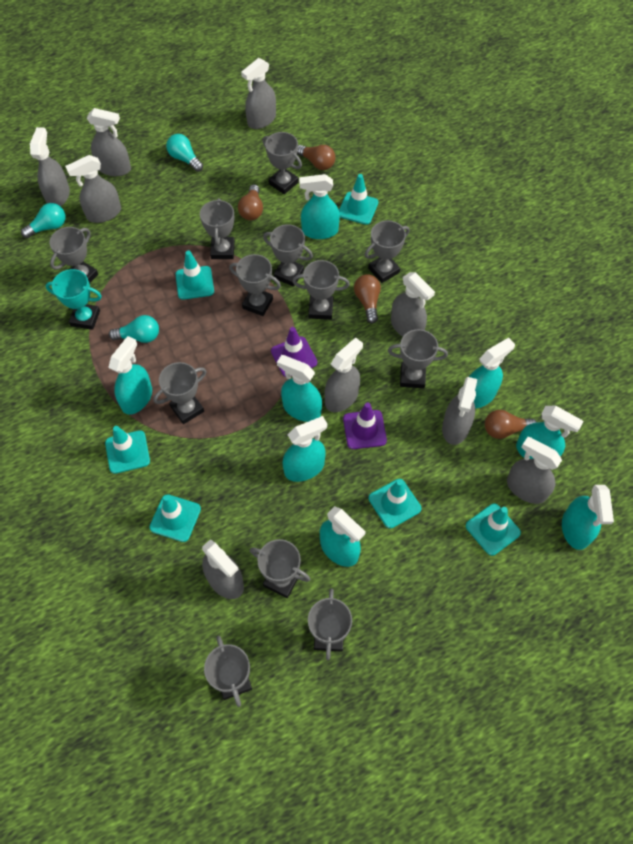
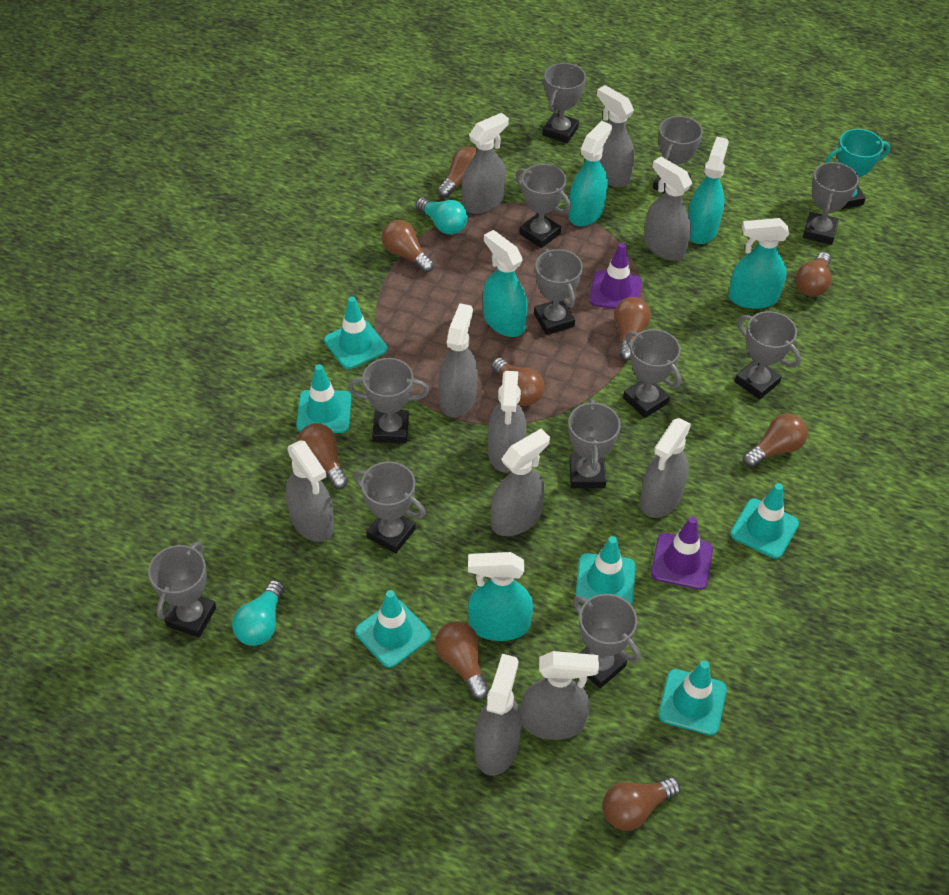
brown light bulb: 4 -> 9
grey spray bottle: 9 -> 10
turquoise light bulb: 3 -> 2
turquoise spray bottle: 8 -> 5

